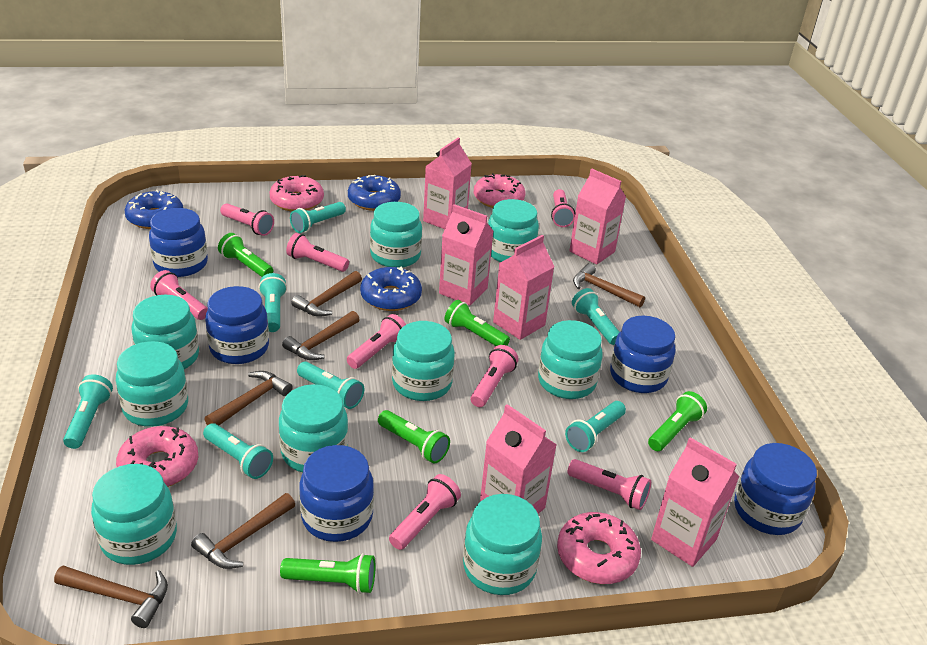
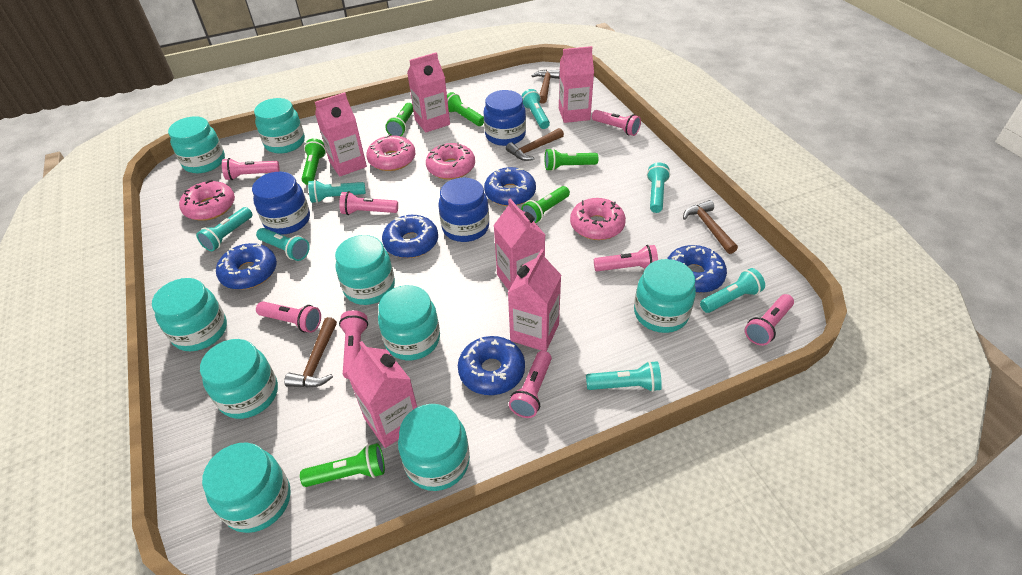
blue donut: 3 -> 5
blue jar: 5 -> 3
brown hammer: 6 -> 4
green flashlight: 5 -> 6

